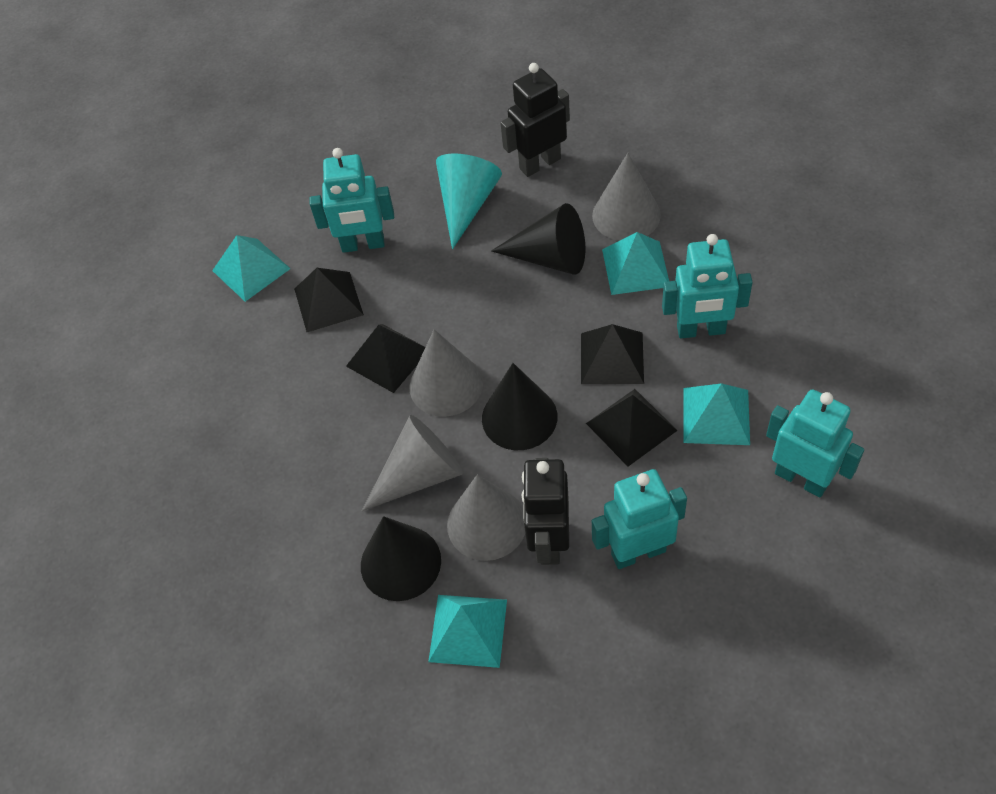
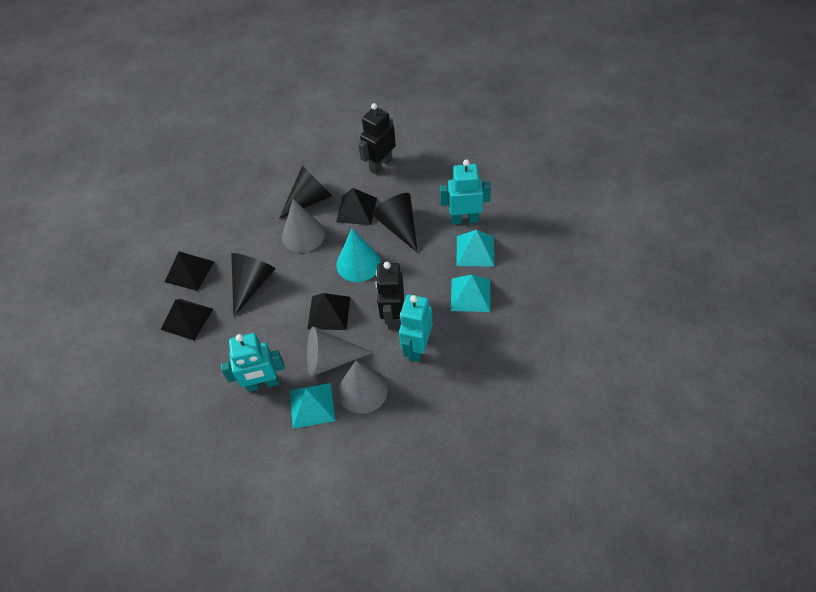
grey cone: 4 -> 3
turquoise pyramid: 4 -> 3
turquoise robot: 4 -> 3

